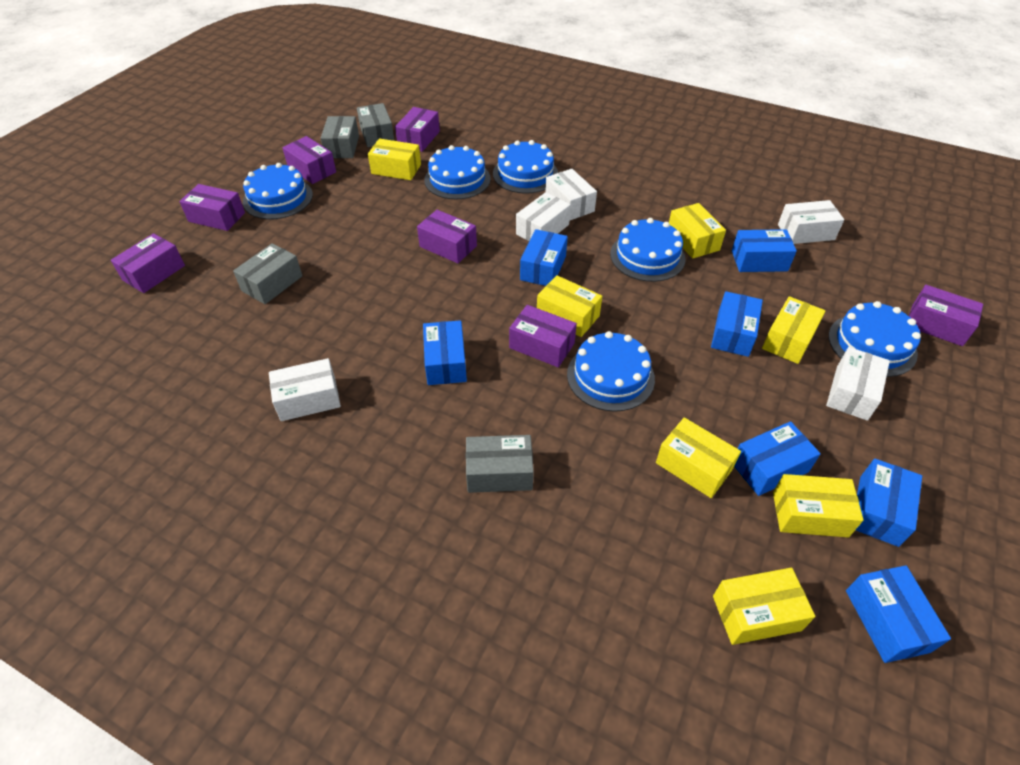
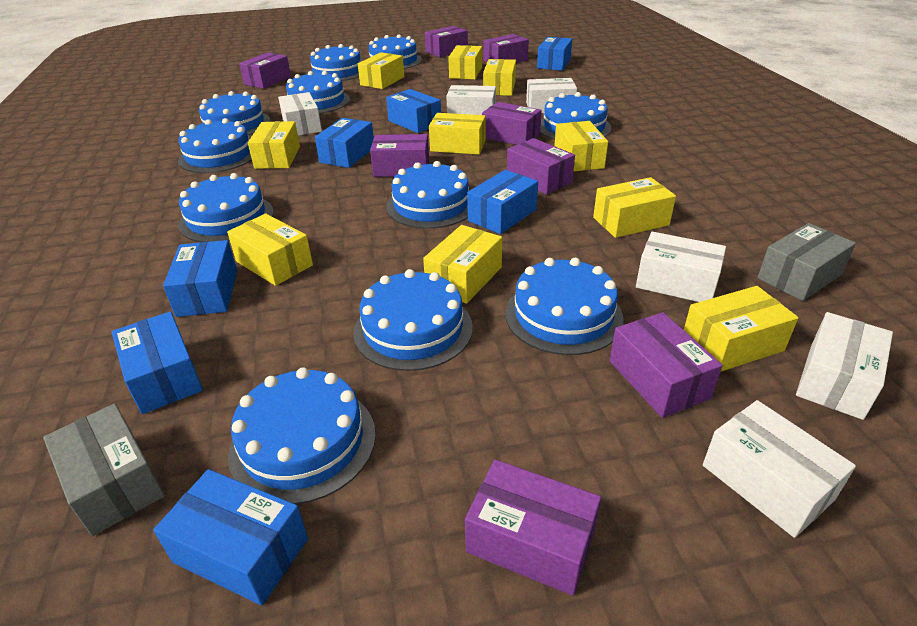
blue cake: 6 -> 11
grey box: 4 -> 2
purple box: 7 -> 8
white box: 5 -> 6
yellow box: 7 -> 10

